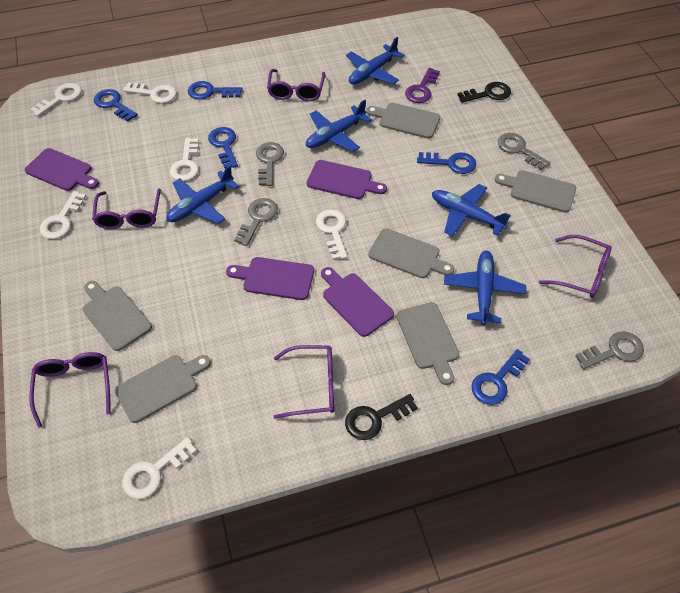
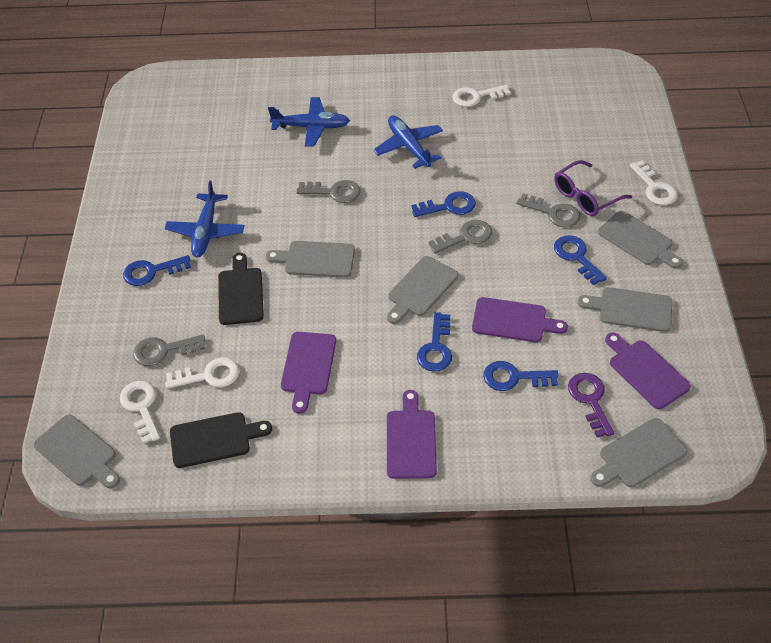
black cutting board: 0 -> 2
black key: 2 -> 0
blue plane: 5 -> 3
purple glasses: 5 -> 1
white key: 6 -> 4

